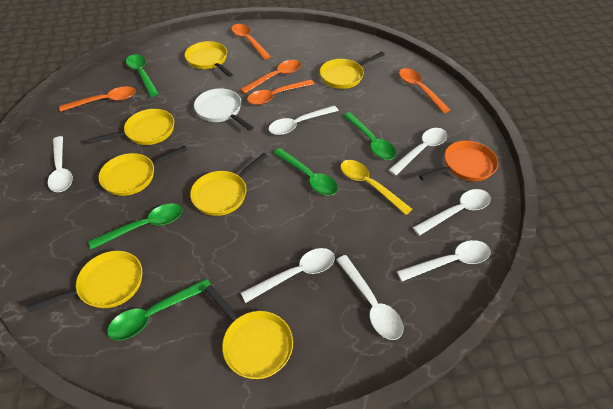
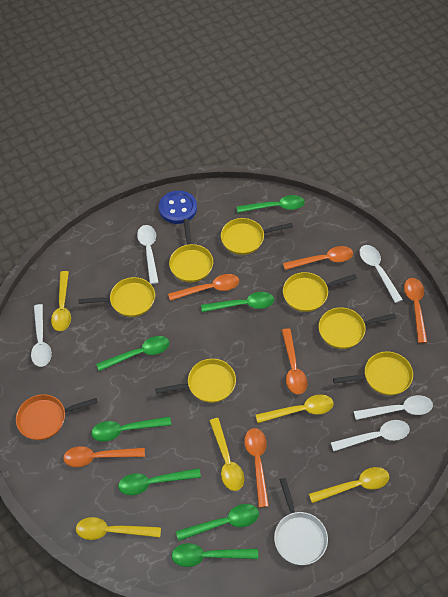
blue button: 0 -> 1
green spoon: 5 -> 7
orange spoon: 5 -> 6
white spoon: 7 -> 5
yellow spoon: 1 -> 5

